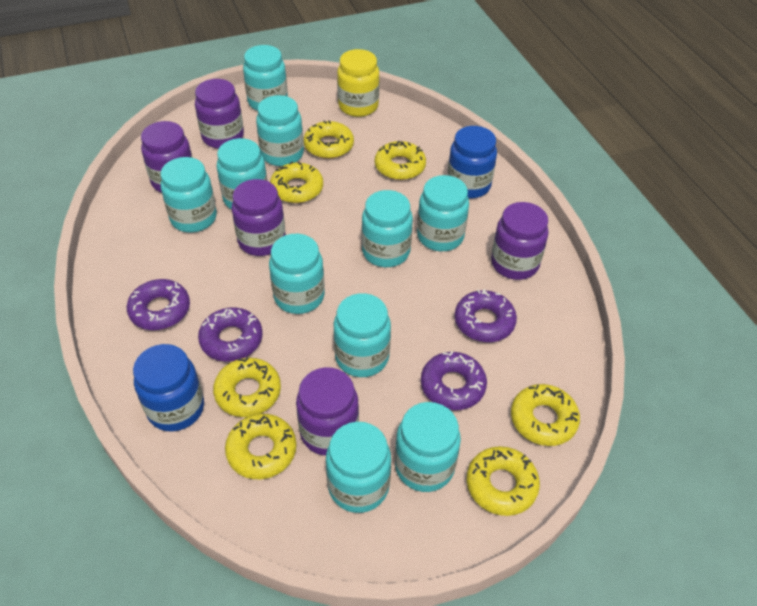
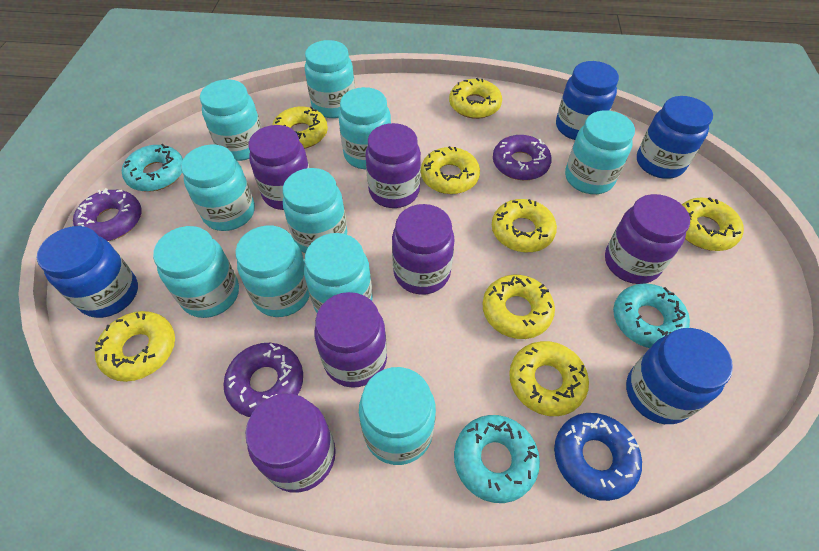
blue donut: 0 -> 1
blue jar: 2 -> 4
purple donut: 4 -> 3
purple jar: 5 -> 6
turquoise donut: 0 -> 3
yellow donut: 7 -> 8
yellow jar: 1 -> 0

